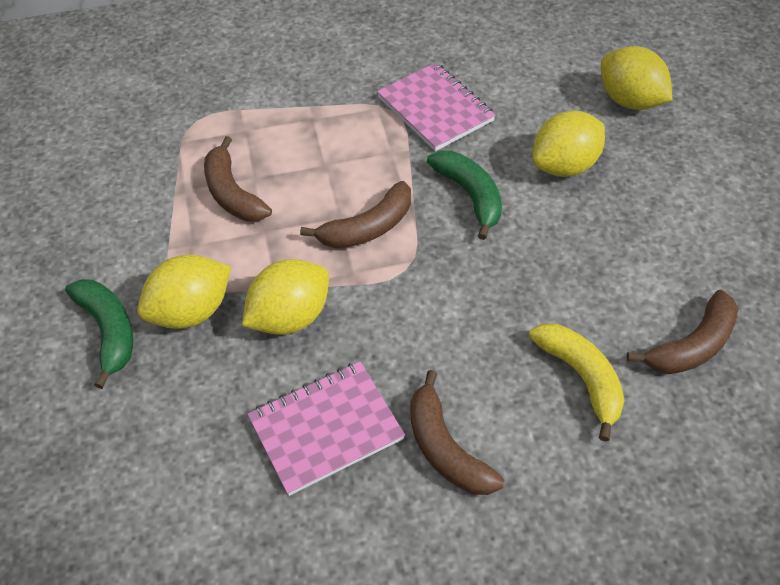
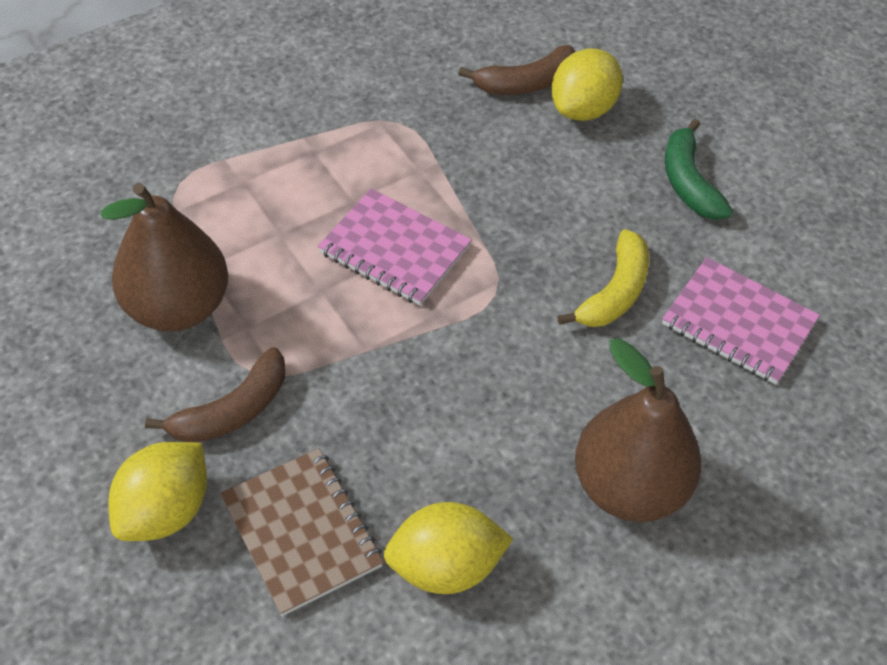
brown banana: 4 -> 2
brown notebook: 0 -> 1
brown pear: 0 -> 2
green banana: 2 -> 1
yellow lemon: 4 -> 3

